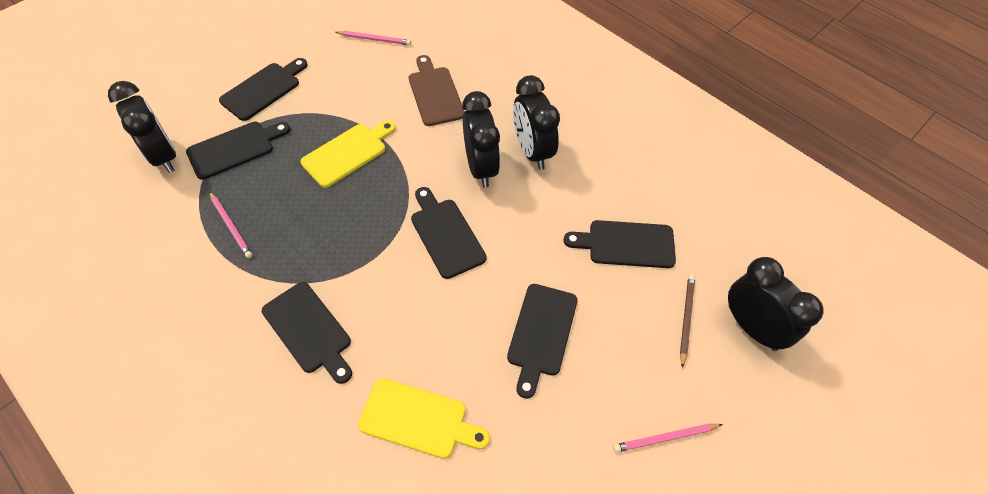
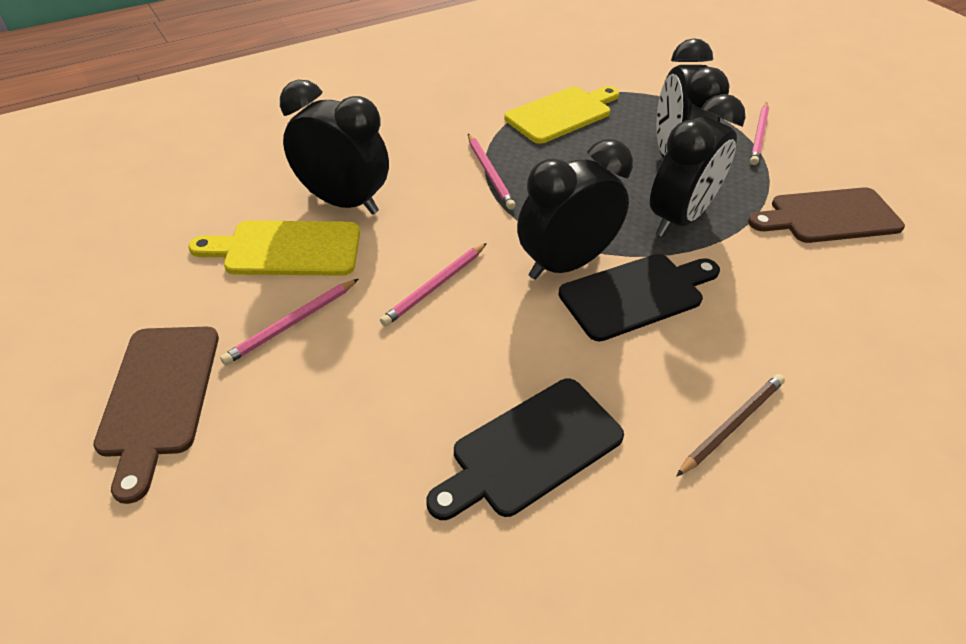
black cutting board: 6 -> 2
brown cutting board: 1 -> 2
pink pencil: 3 -> 4

